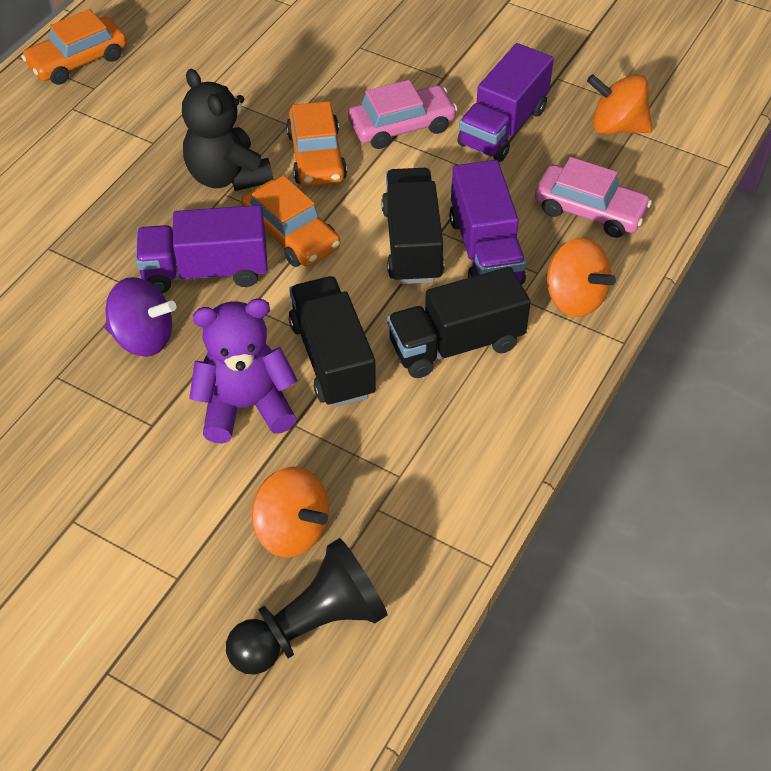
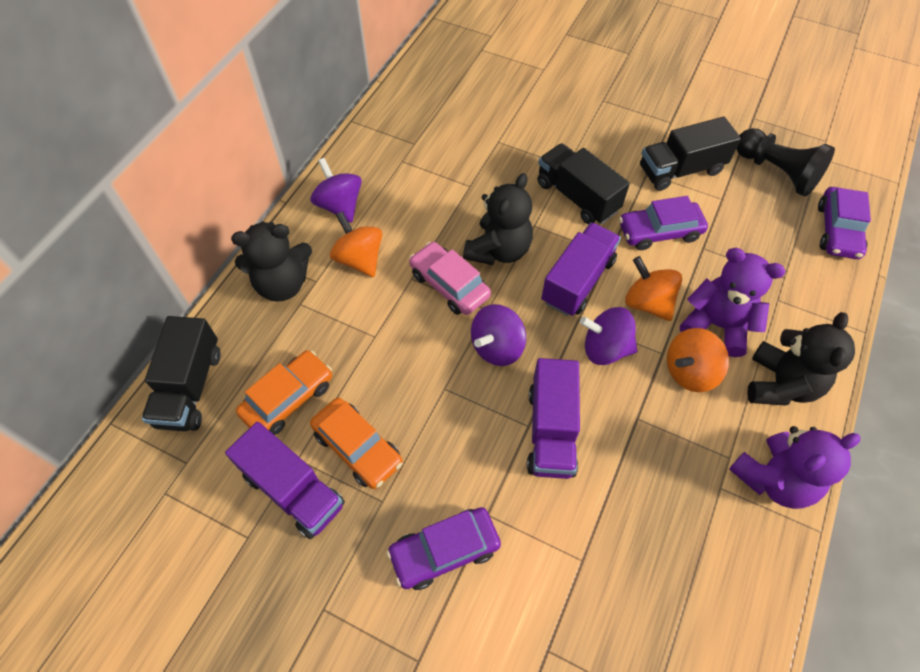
black teddy bear: 1 -> 3
orange car: 3 -> 2
pink car: 2 -> 1
purple car: 0 -> 3
purple spinning top: 1 -> 3
purple teddy bear: 1 -> 2

